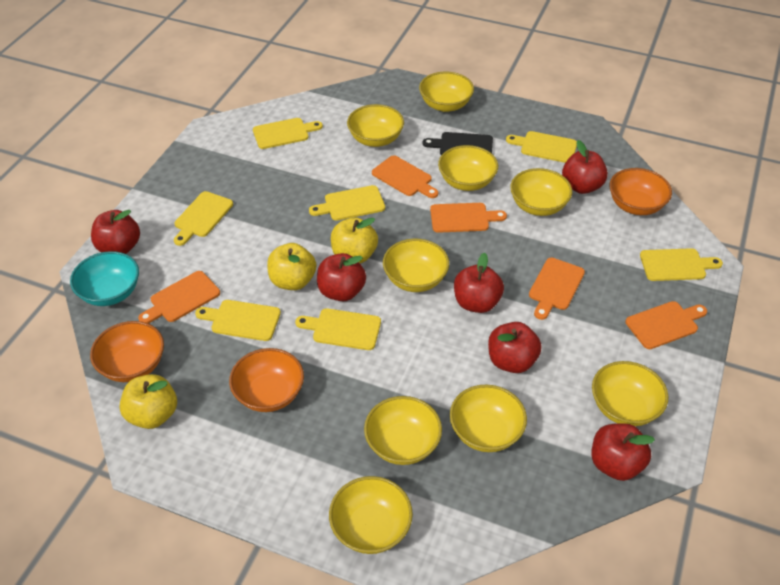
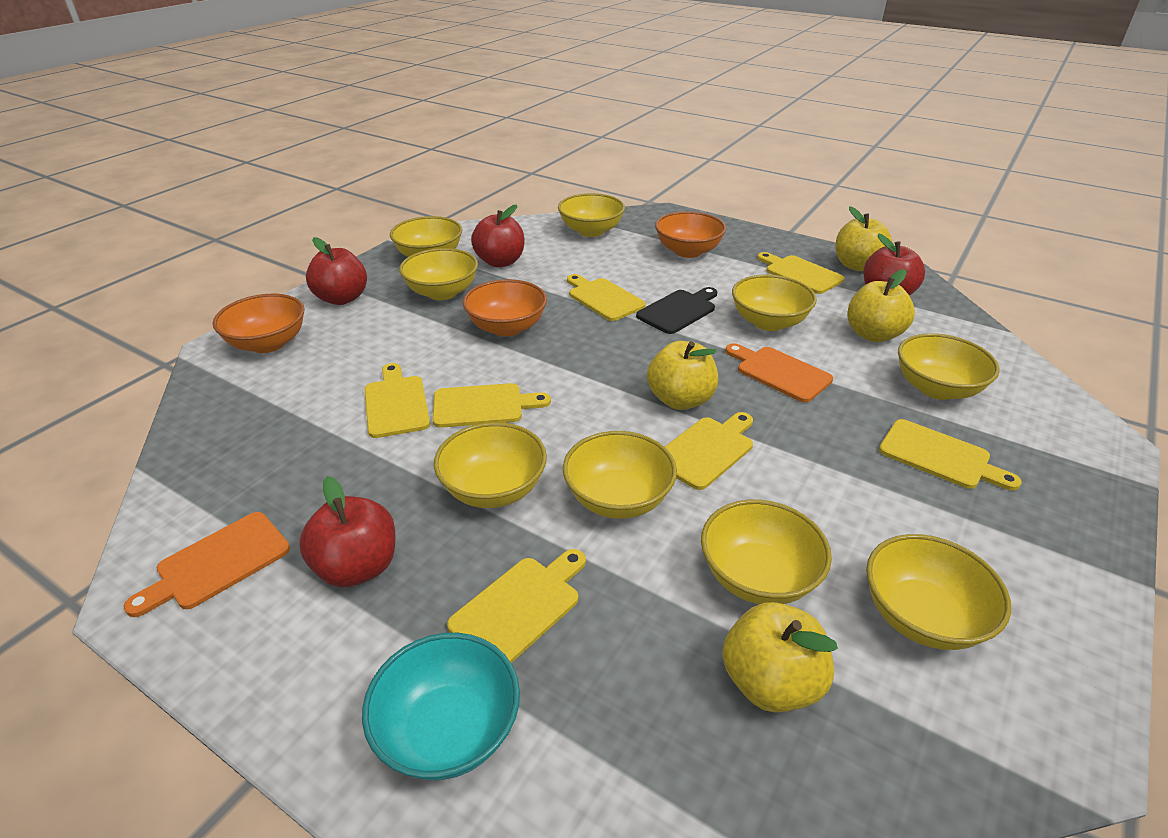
orange cutting board: 5 -> 2
red apple: 6 -> 4
yellow apple: 3 -> 4

